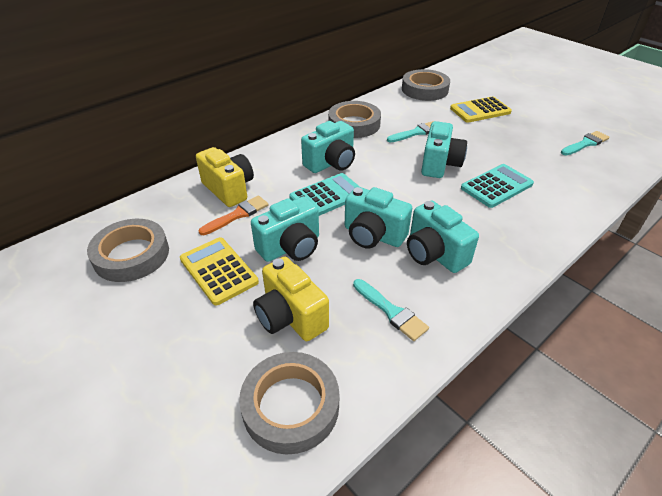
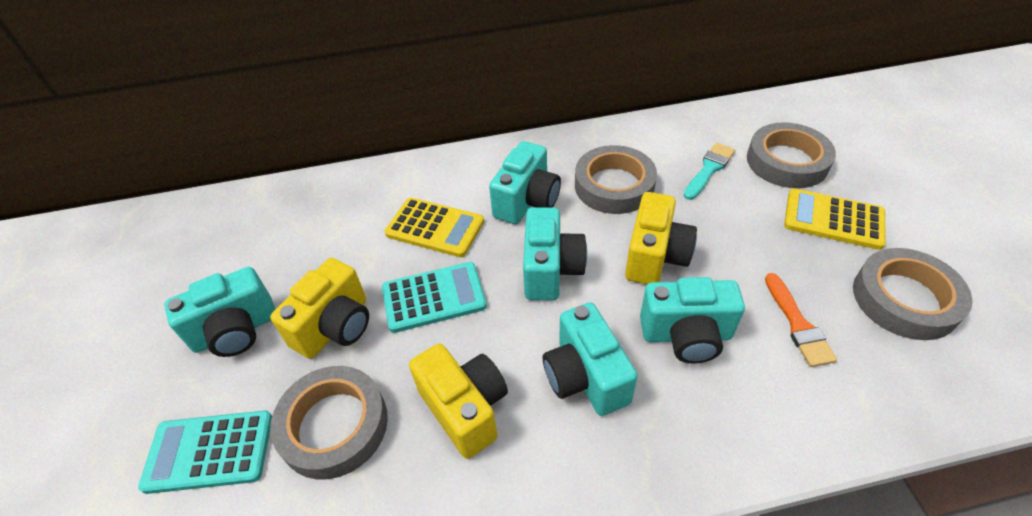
turquoise brush: 3 -> 1
yellow camera: 2 -> 3

